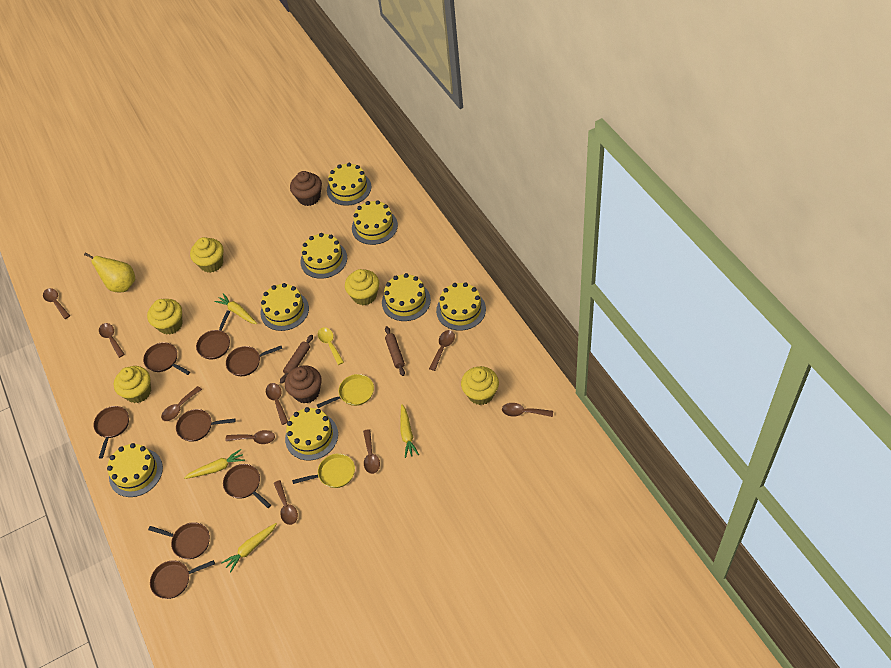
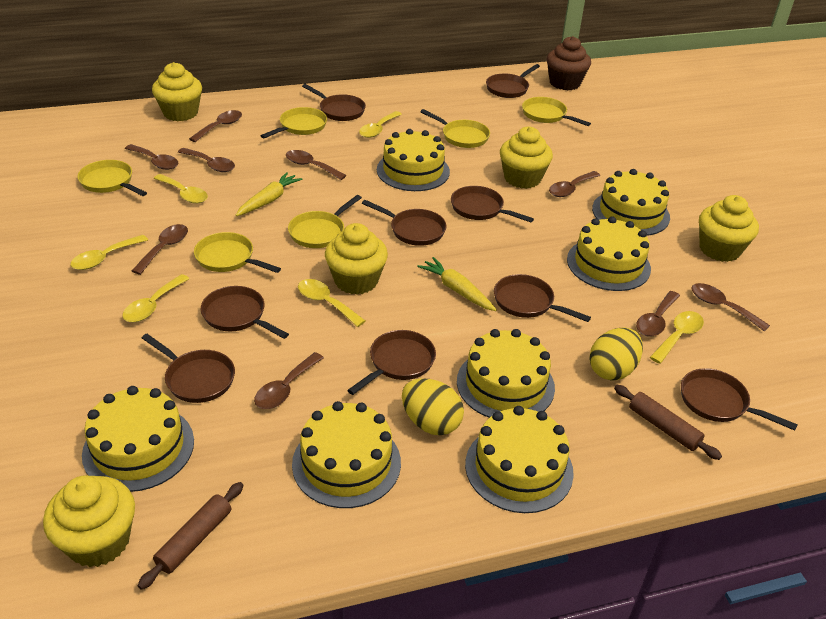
brown cupcake: 2 -> 1
brown pan: 8 -> 9
yellow cake: 8 -> 7
yellow carrot: 4 -> 2
yellow egg: 0 -> 2
yellow pan: 2 -> 6
yellow pear: 1 -> 0
yellow spoon: 1 -> 6

